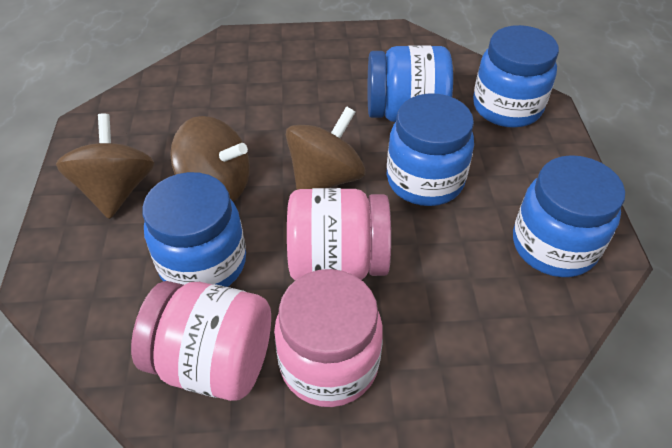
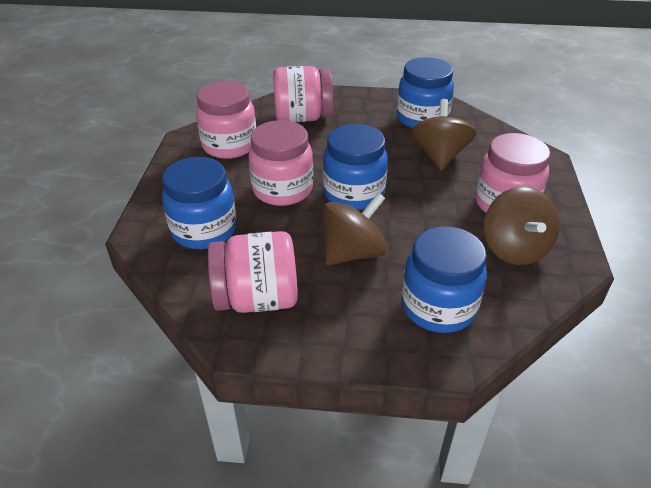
blue jar: 5 -> 4
pink jar: 3 -> 5

